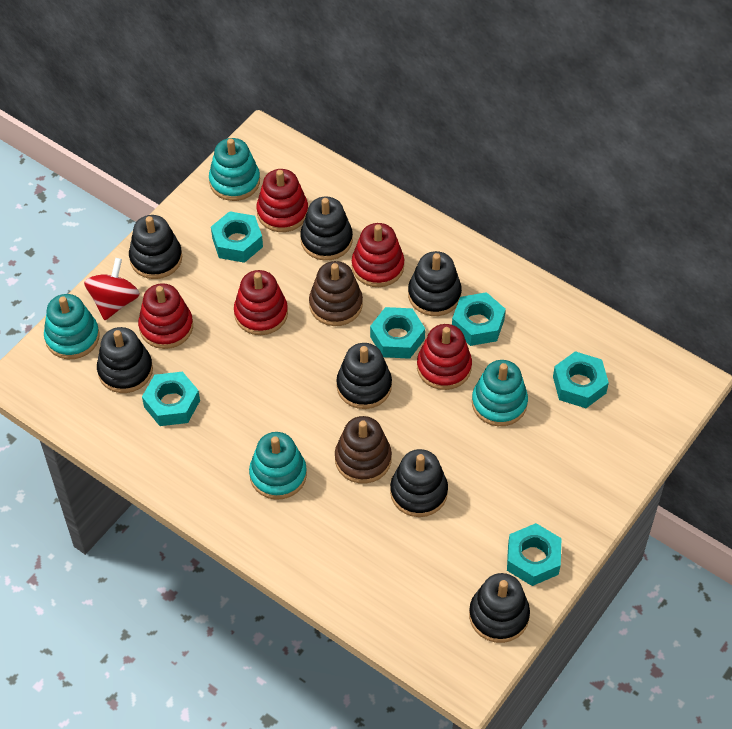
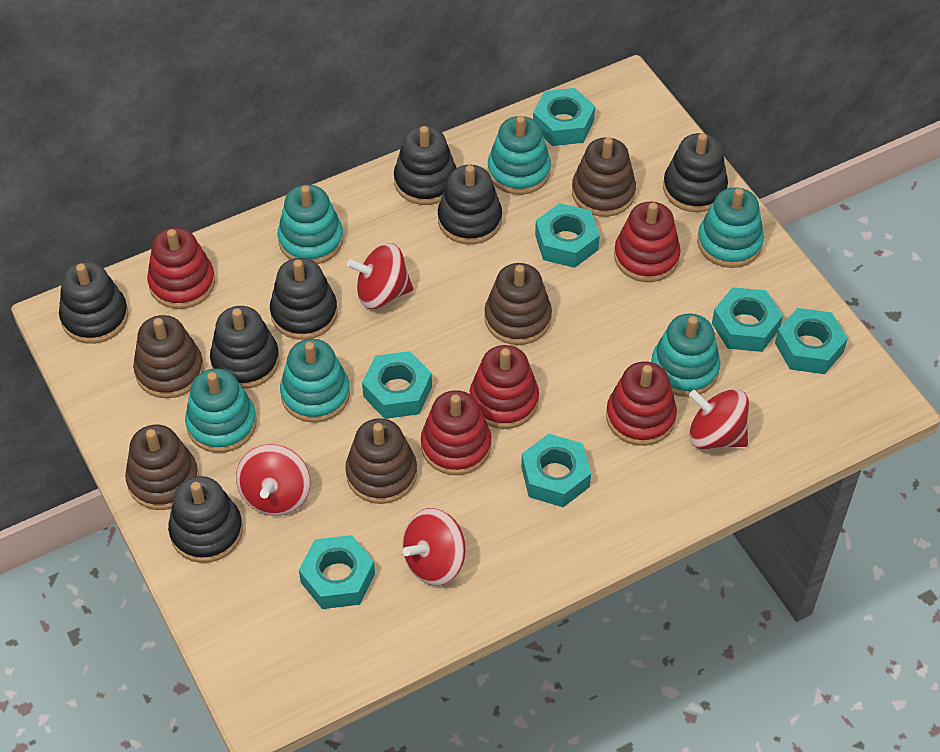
brown stacking toy: 2 -> 5
red spinning top: 1 -> 4
turquoise nut: 6 -> 7
turquoise stacking toy: 4 -> 6

